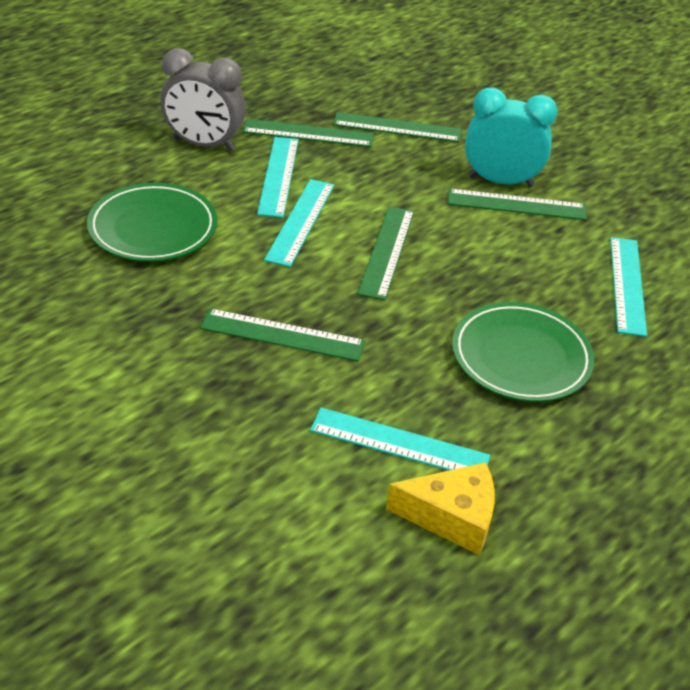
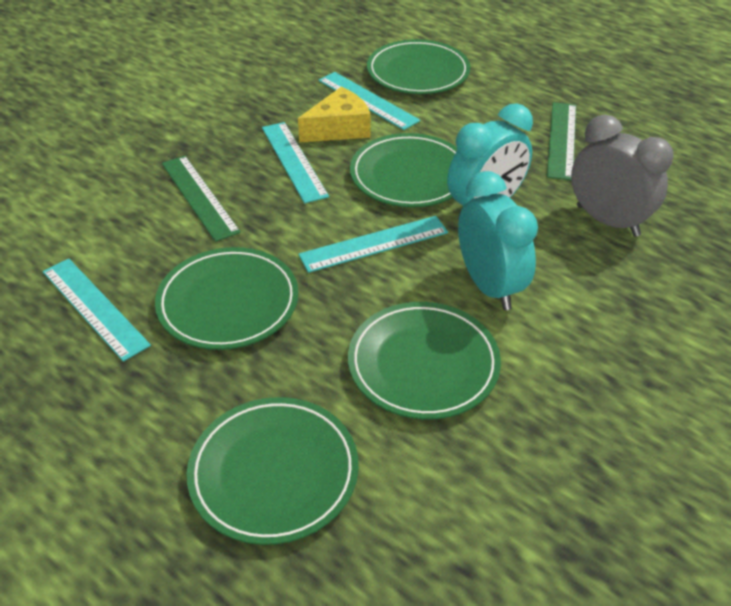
green plate: 2 -> 5
green ruler: 5 -> 2
turquoise clock: 1 -> 2

